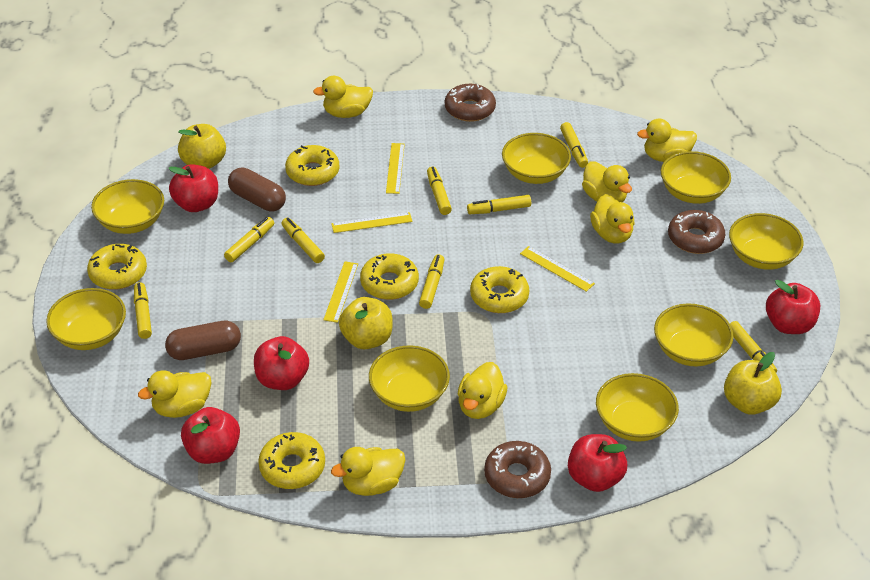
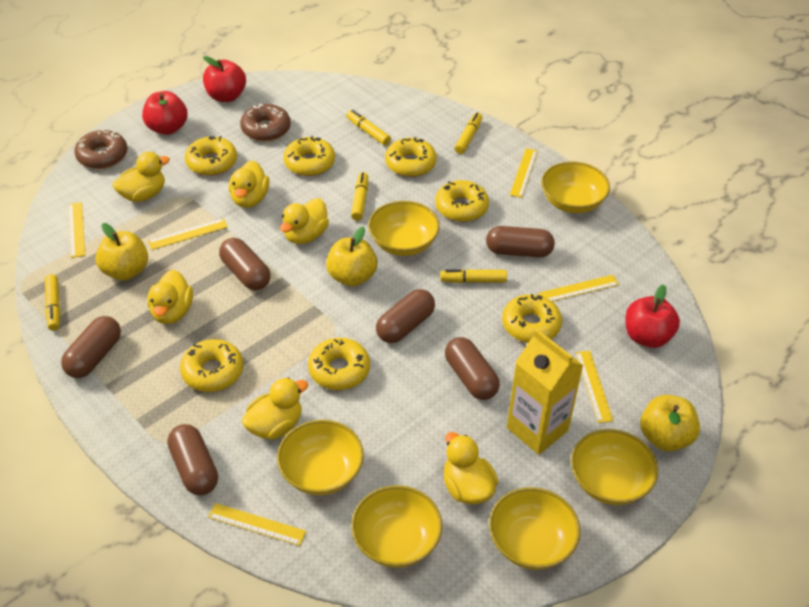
brown capsule: 2 -> 6
brown donut: 3 -> 2
red apple: 5 -> 3
yellow bowl: 8 -> 6
yellow carton: 0 -> 1
yellow donut: 5 -> 7
yellow duck: 7 -> 6
yellow marker: 8 -> 5
yellow ruler: 4 -> 6

